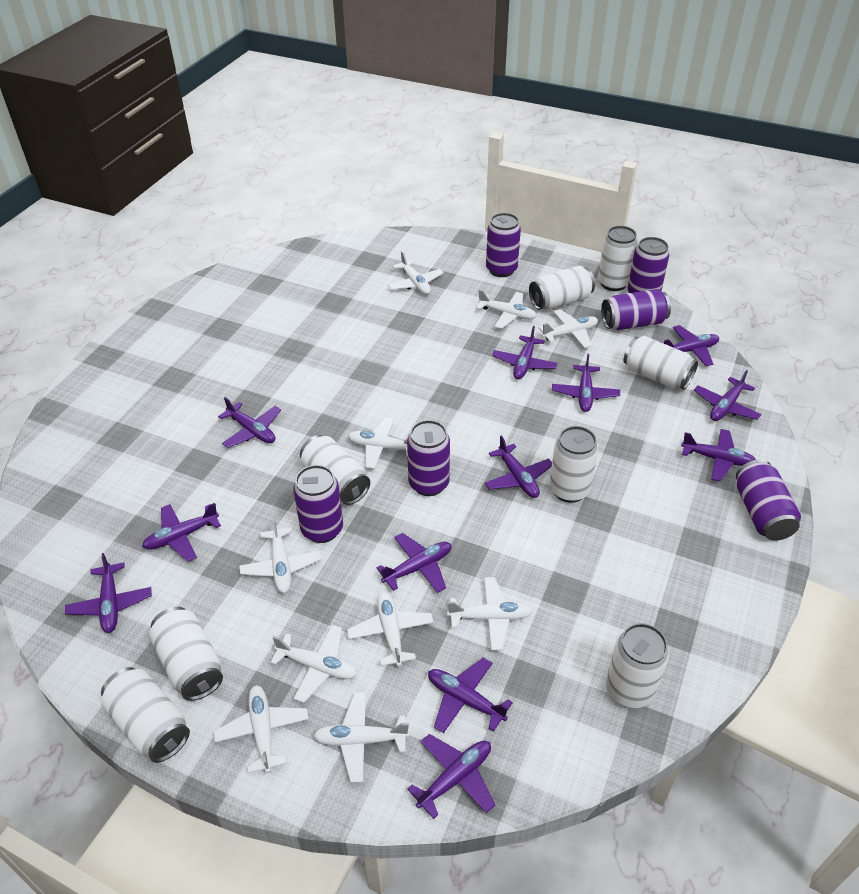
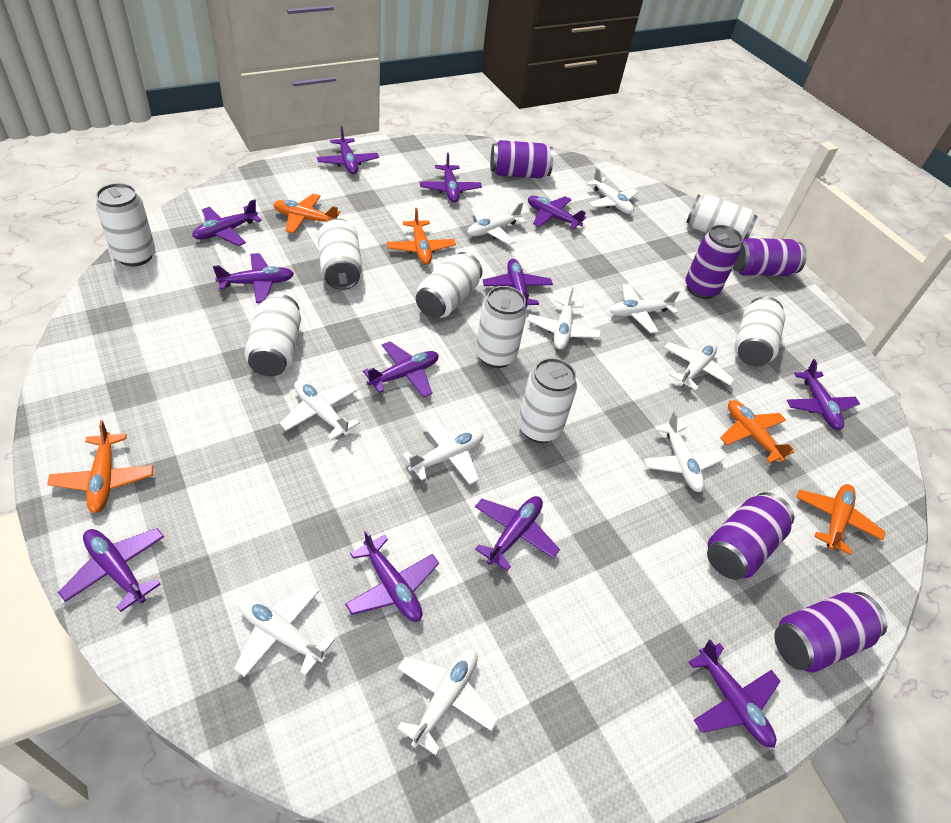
orange plane: 0 -> 5
purple can: 6 -> 5

